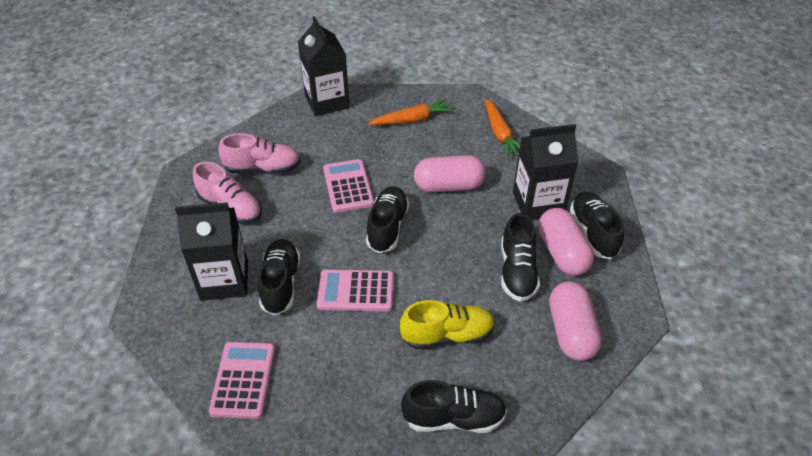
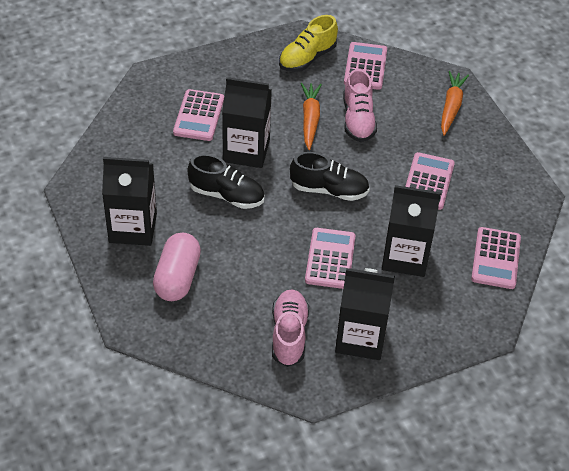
black carton: 3 -> 4
black shoe: 5 -> 2
pink calculator: 3 -> 5
pink capsule: 3 -> 1

